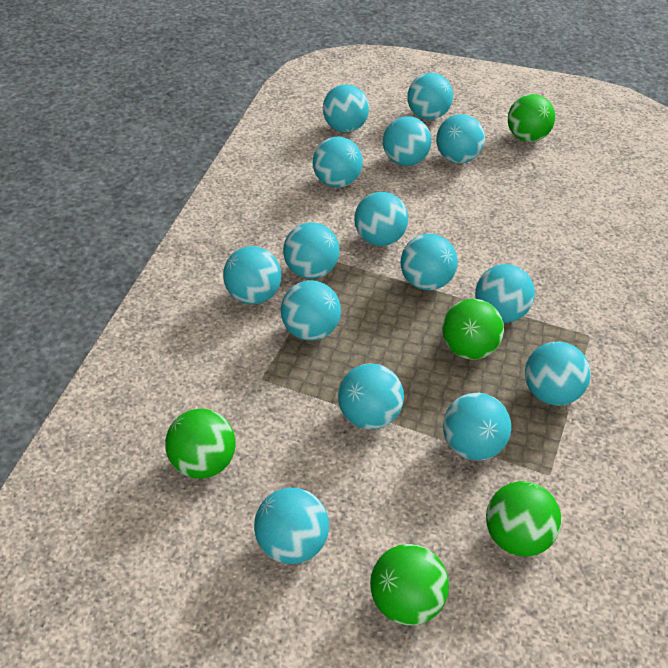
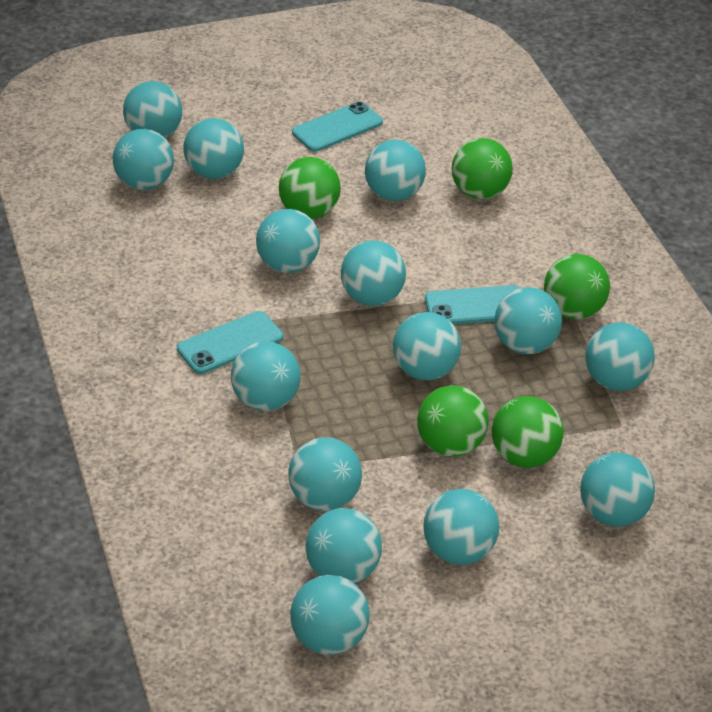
turquoise phone: 0 -> 3

